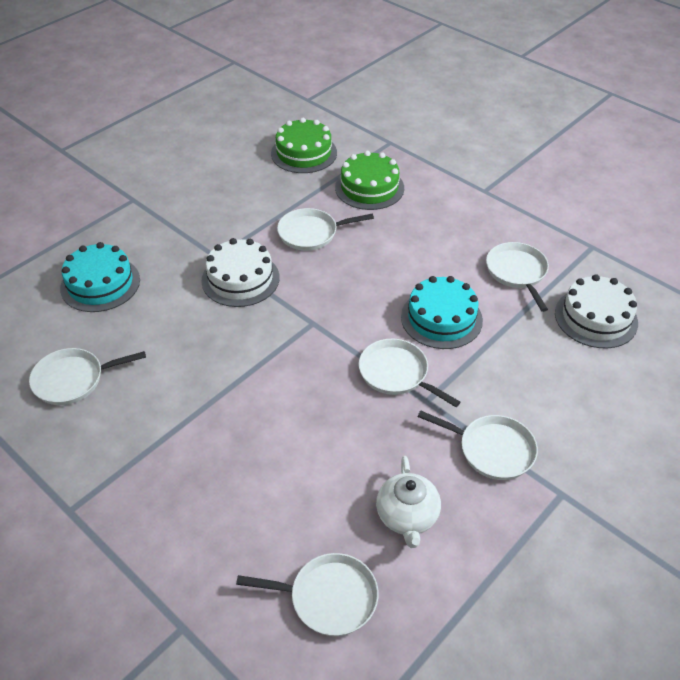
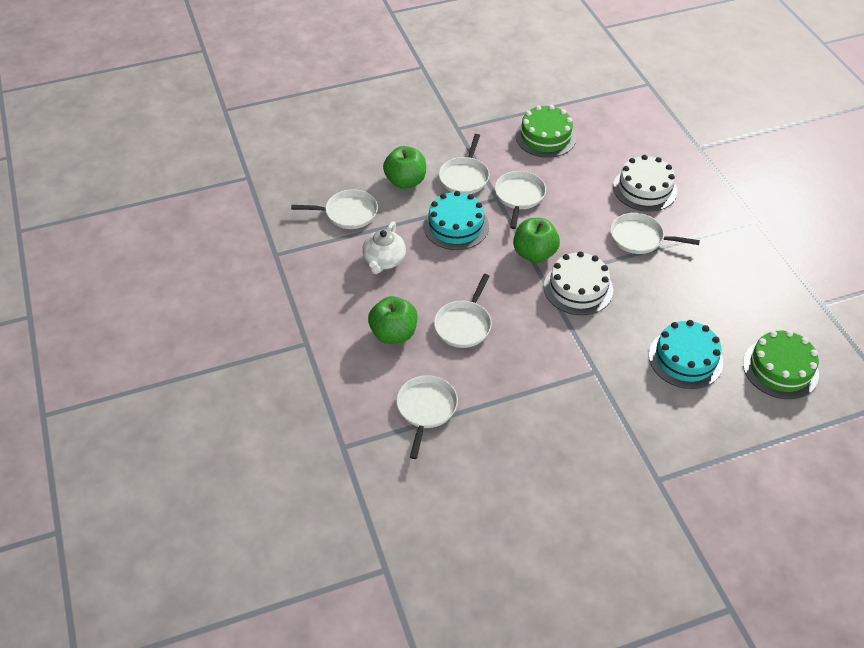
green apple: 0 -> 3

